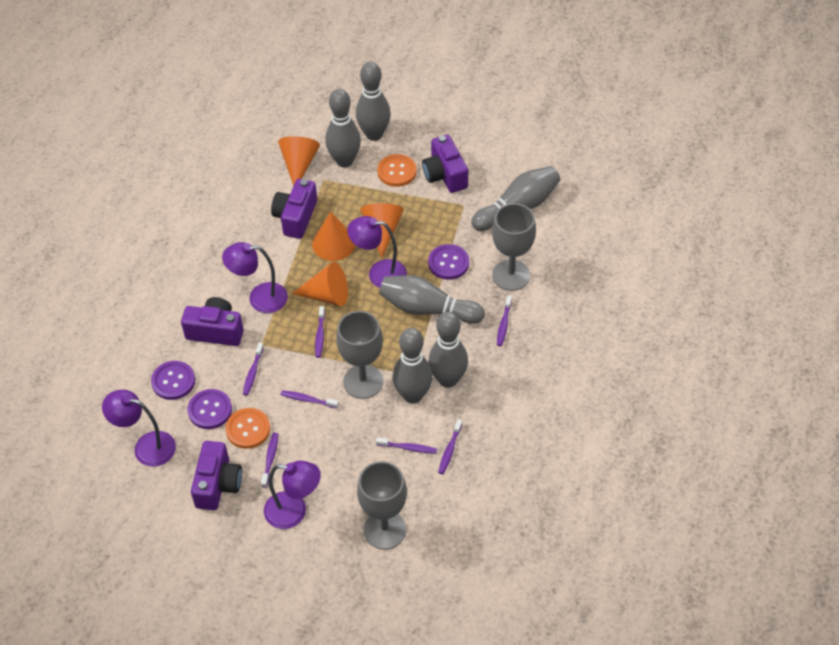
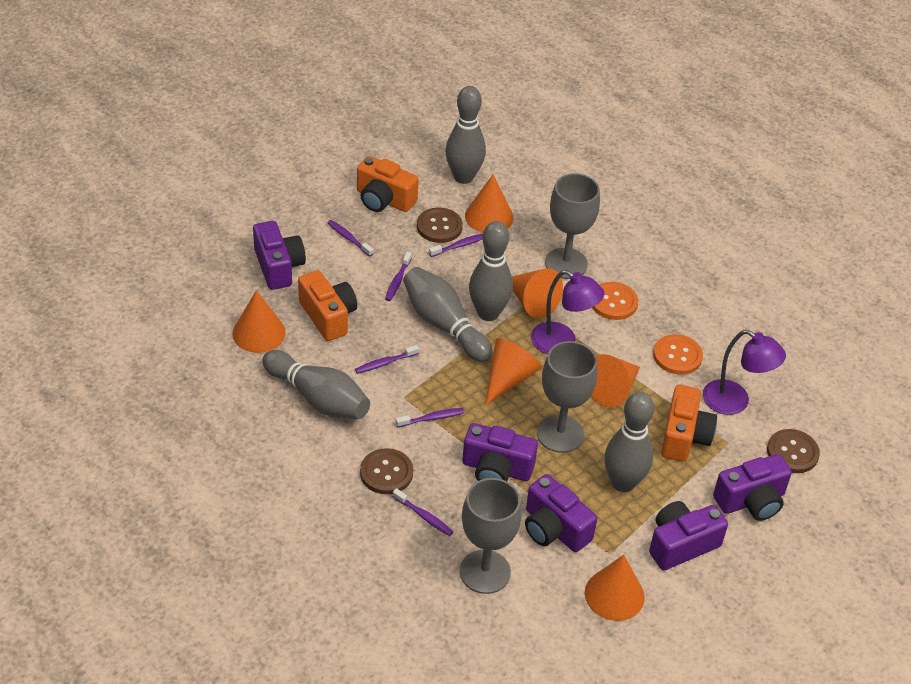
brown button: 0 -> 3
grey bowling pin: 6 -> 5
orange camera: 0 -> 3
orange cone: 4 -> 6
purple button: 3 -> 0
purple camera: 4 -> 5
purple lamp: 4 -> 2
purple toothbrush: 7 -> 6

